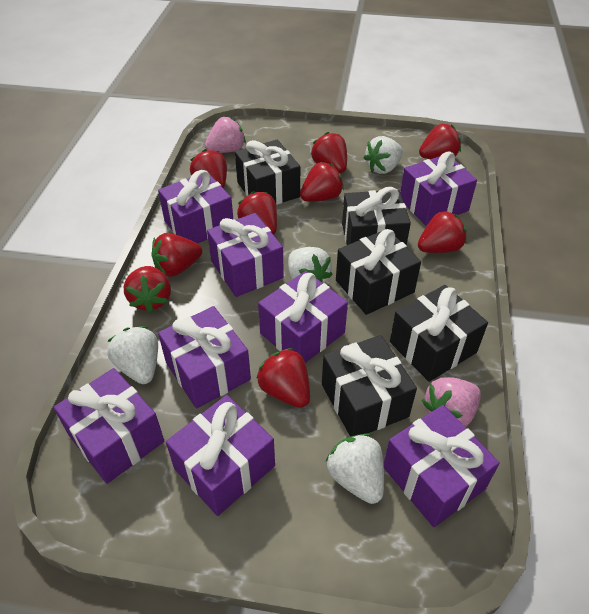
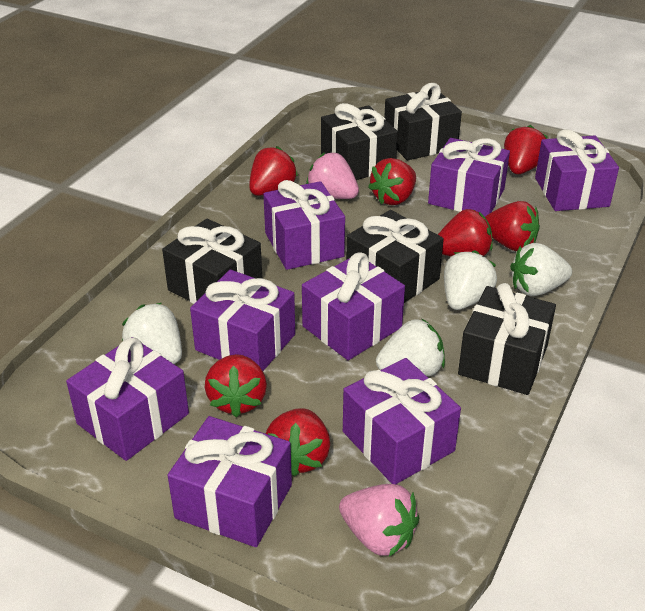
red strawberry: 9 -> 7

